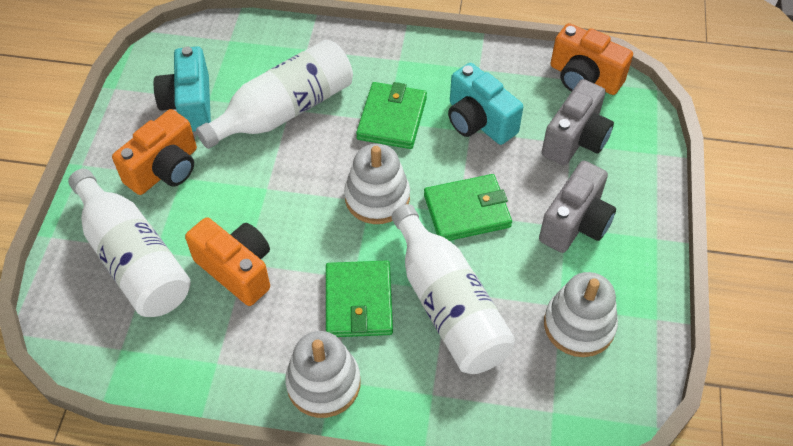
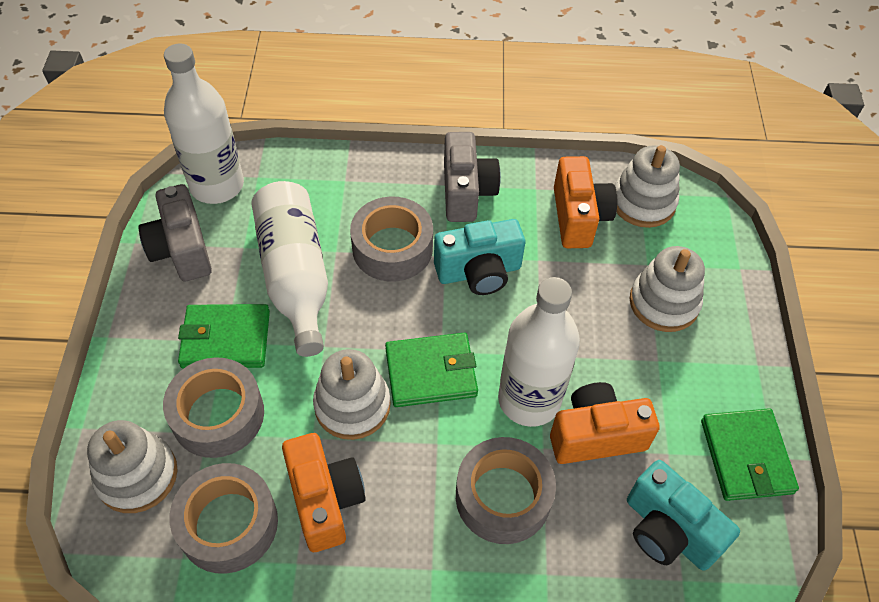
grey tape: 0 -> 4
white stacking toy: 3 -> 4

